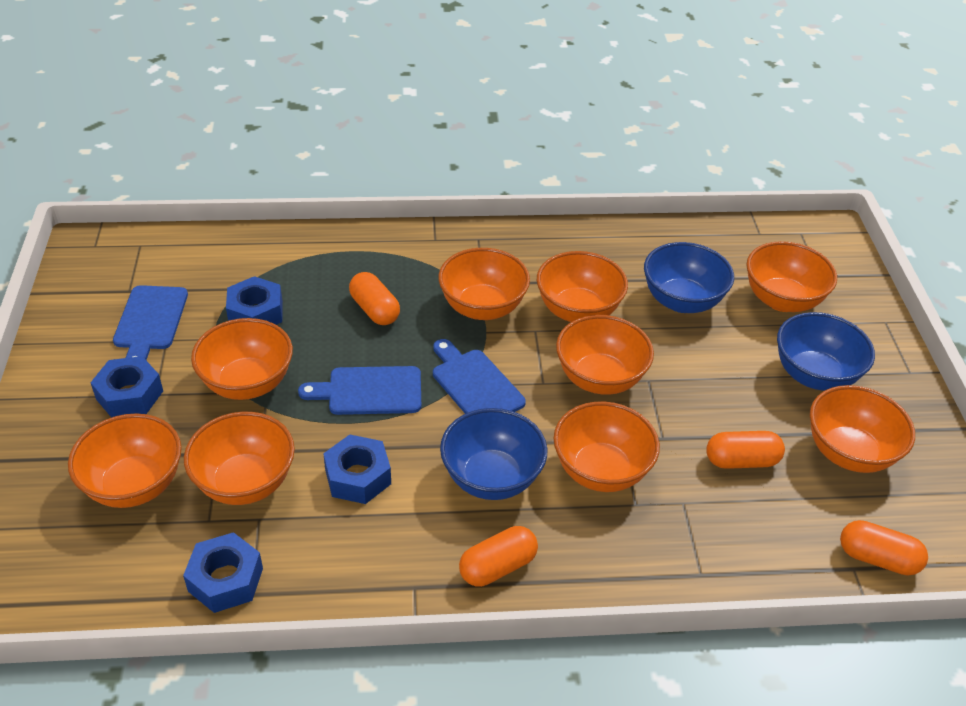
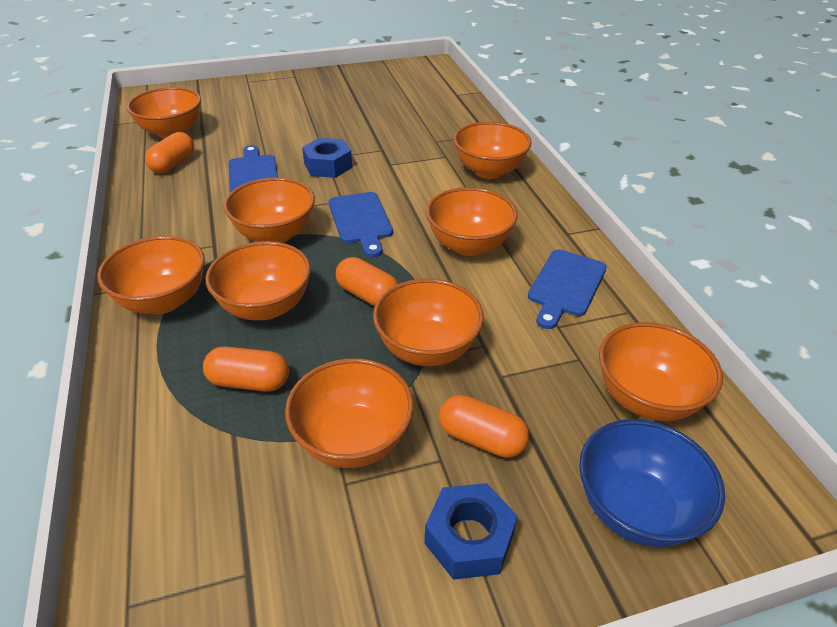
blue bowl: 3 -> 1
blue nut: 4 -> 2

